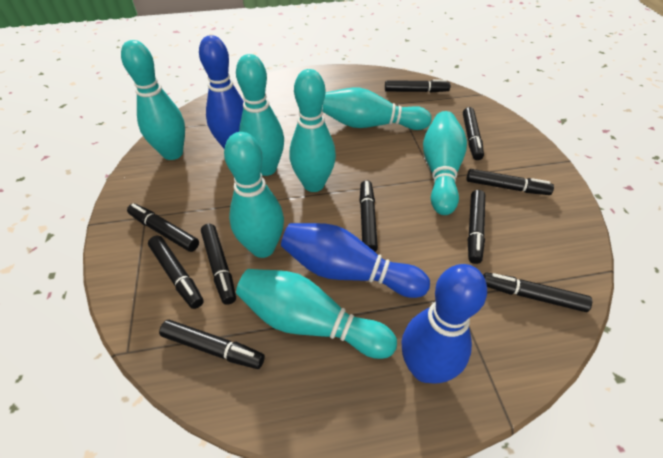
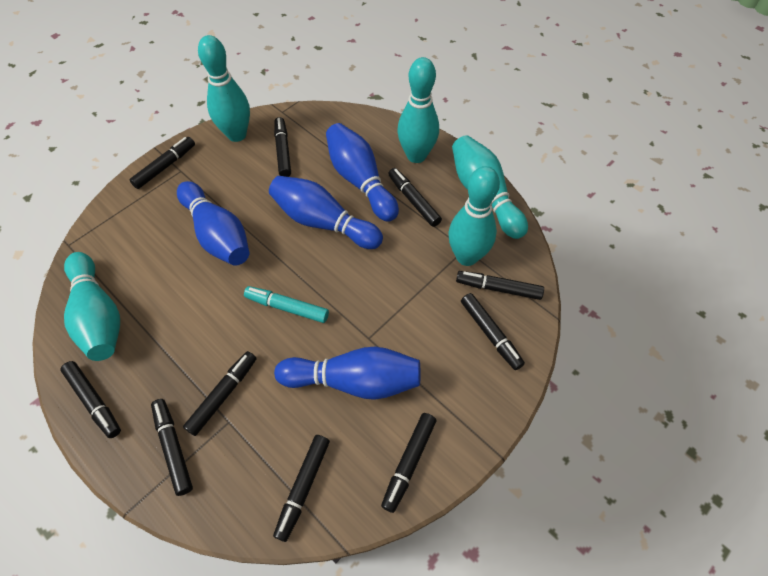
blue bowling pin: 3 -> 4
turquoise bowling pin: 7 -> 5
turquoise marker: 0 -> 1

